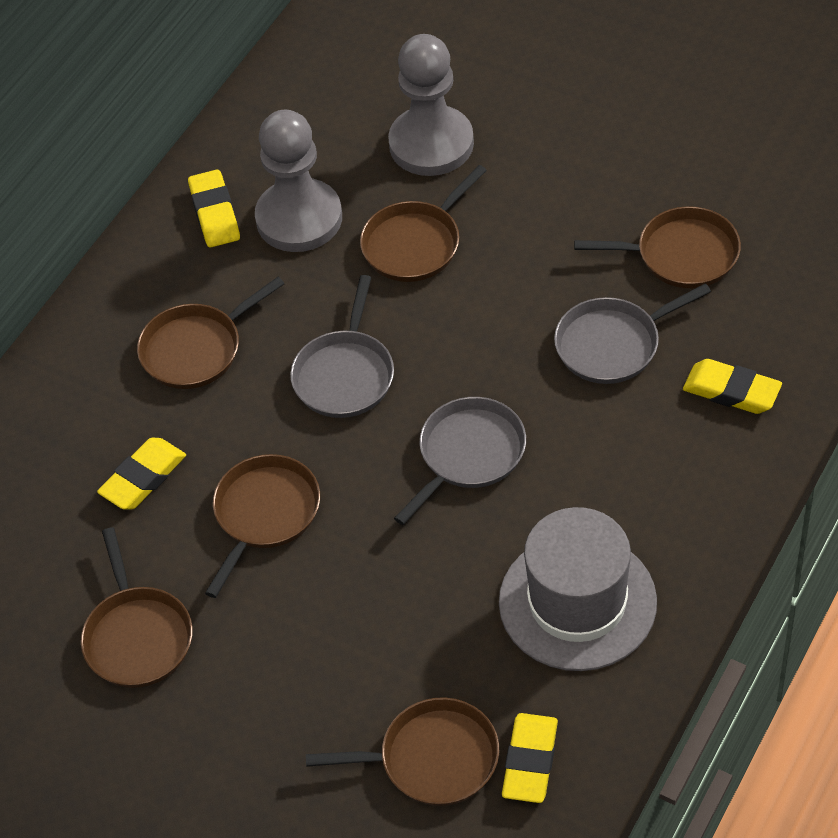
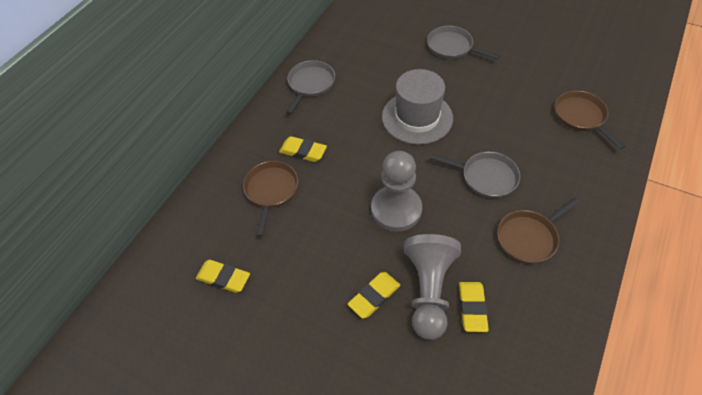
brown pan: 6 -> 3

